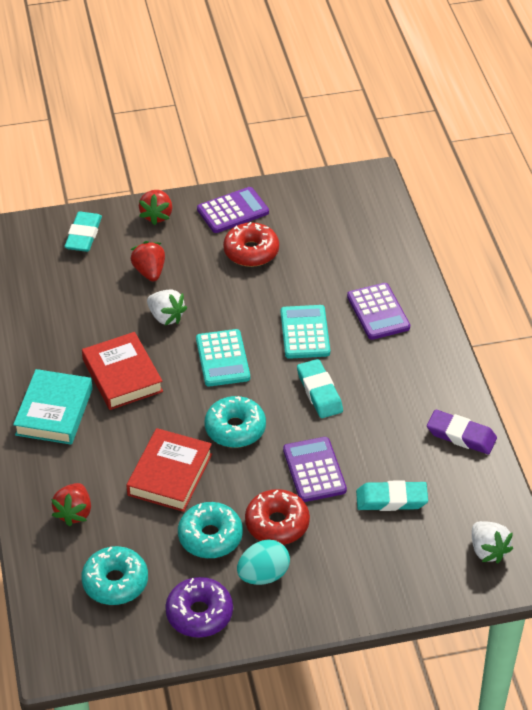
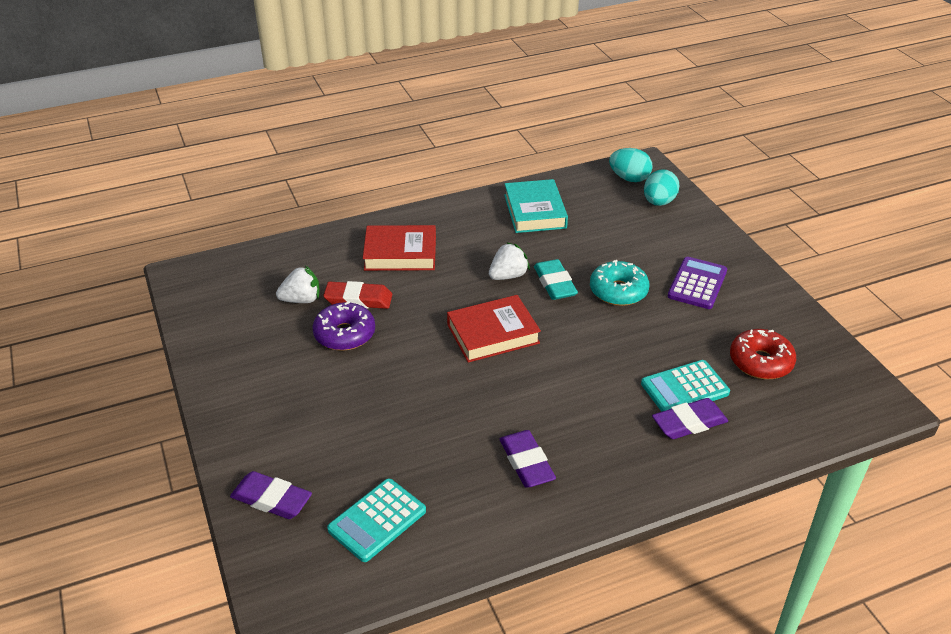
purple calculator: 3 -> 1
purple eraser: 1 -> 3
red donut: 2 -> 1
red eraser: 0 -> 1
red strawberry: 3 -> 0
turquoise donut: 3 -> 1
turquoise egg: 1 -> 2
turquoise eraser: 3 -> 1

